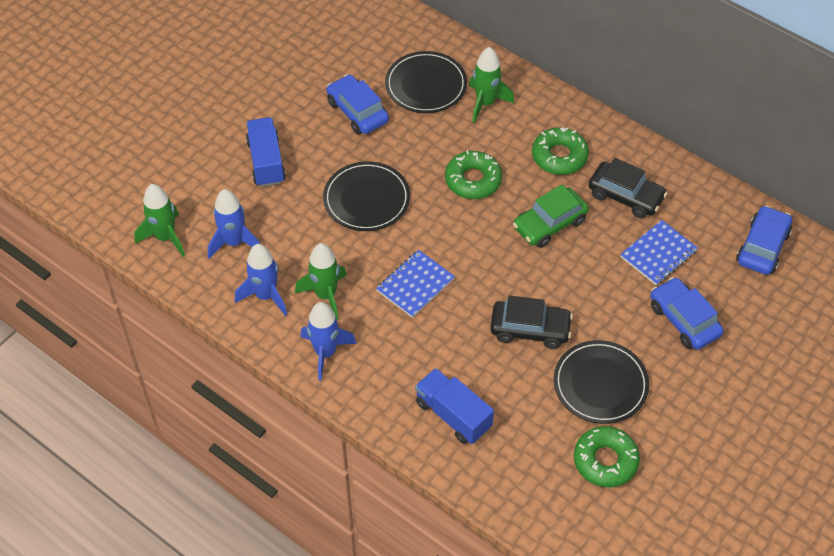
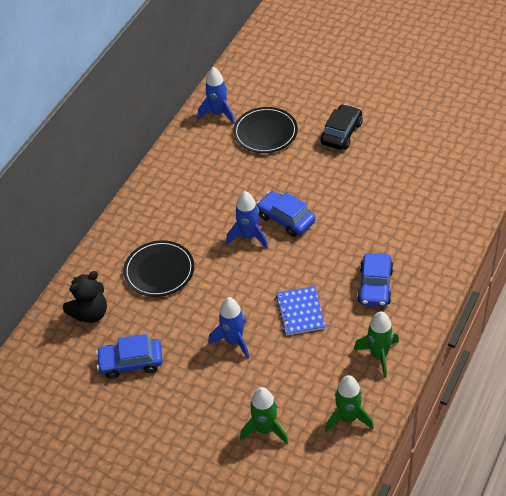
black car: 2 -> 1
black plate: 3 -> 2
black teddy bear: 0 -> 1
blue notebook: 2 -> 1
blue truck: 2 -> 0
green car: 1 -> 0
green donut: 3 -> 0

